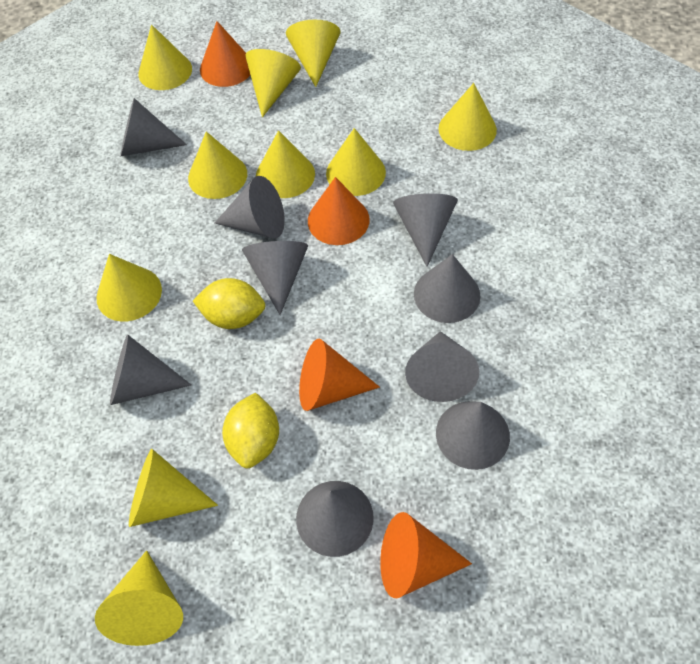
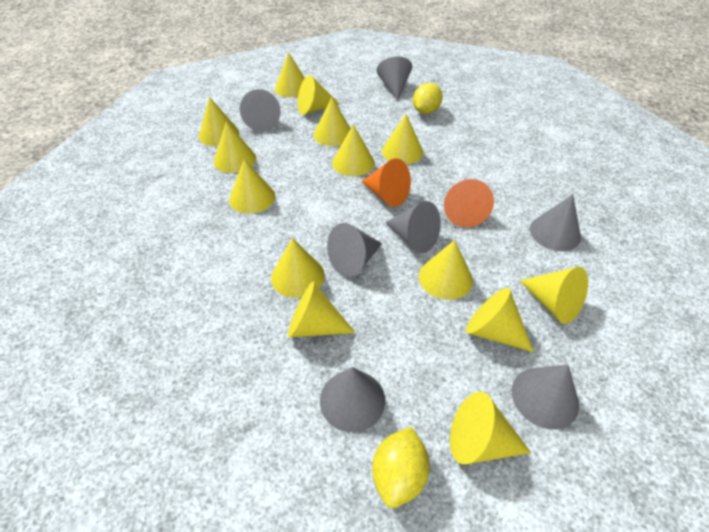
grey cone: 9 -> 7
orange cone: 4 -> 2
yellow cone: 10 -> 14

